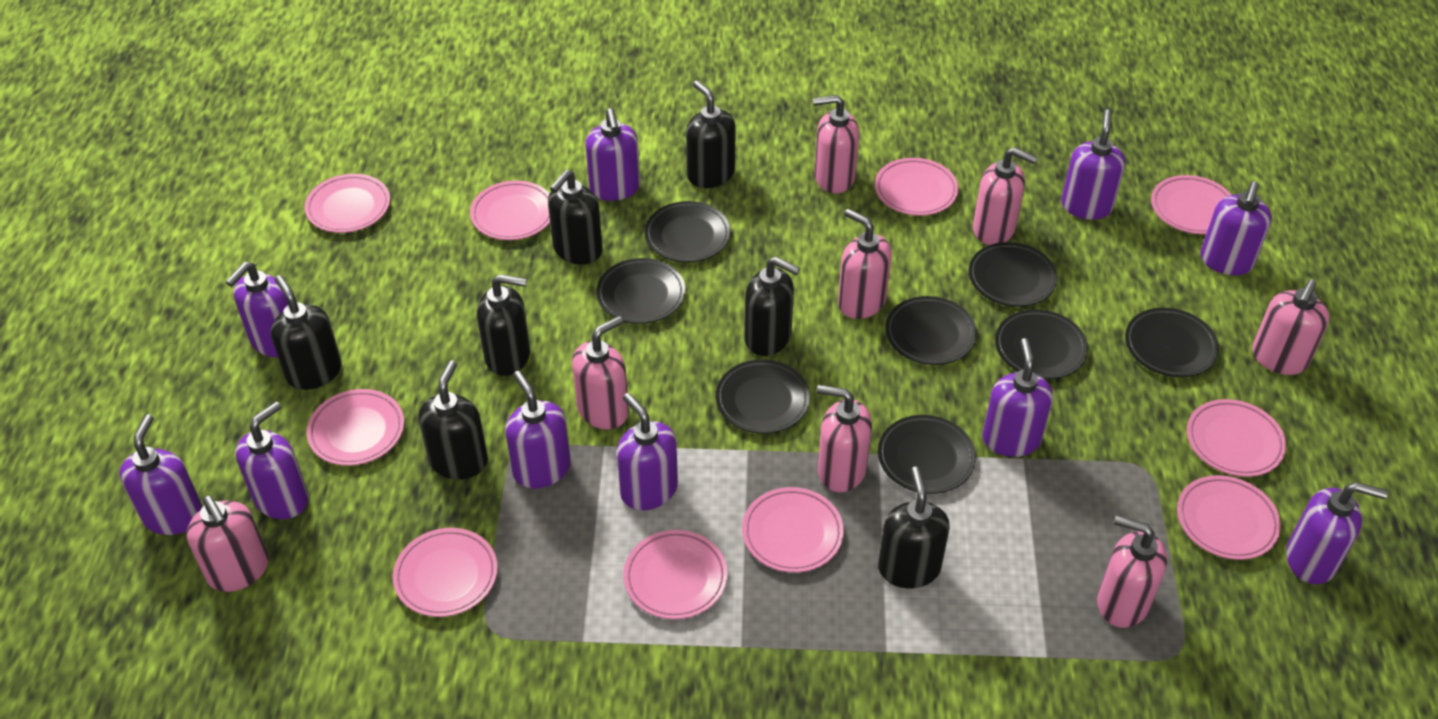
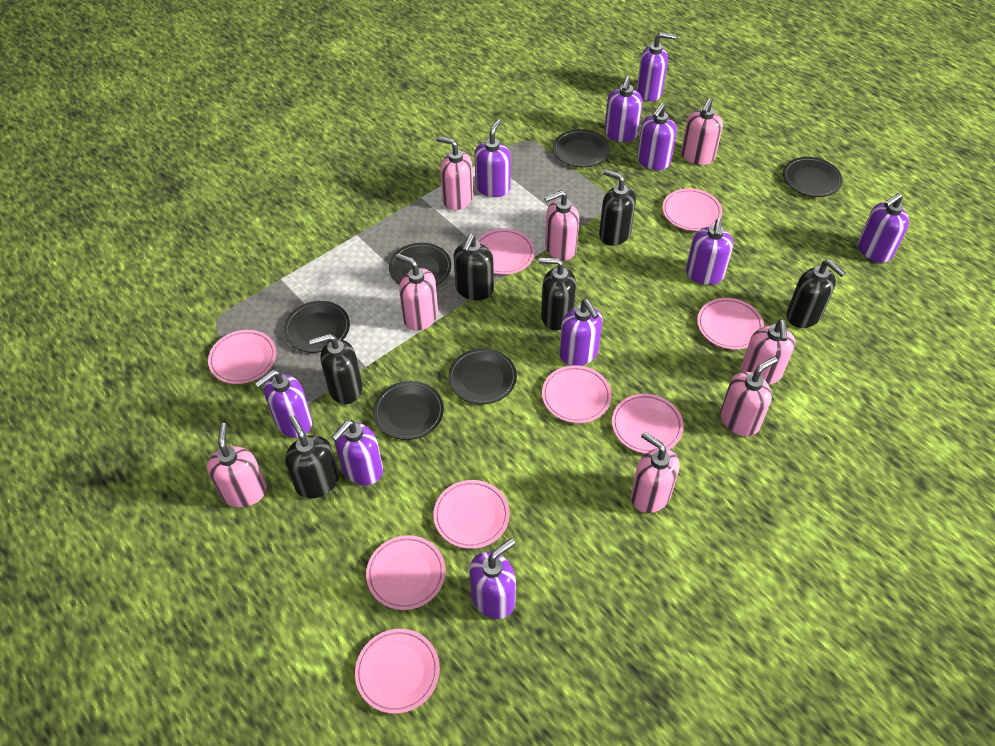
black plate: 8 -> 6
black soap dispenser: 7 -> 6
pink plate: 10 -> 9

